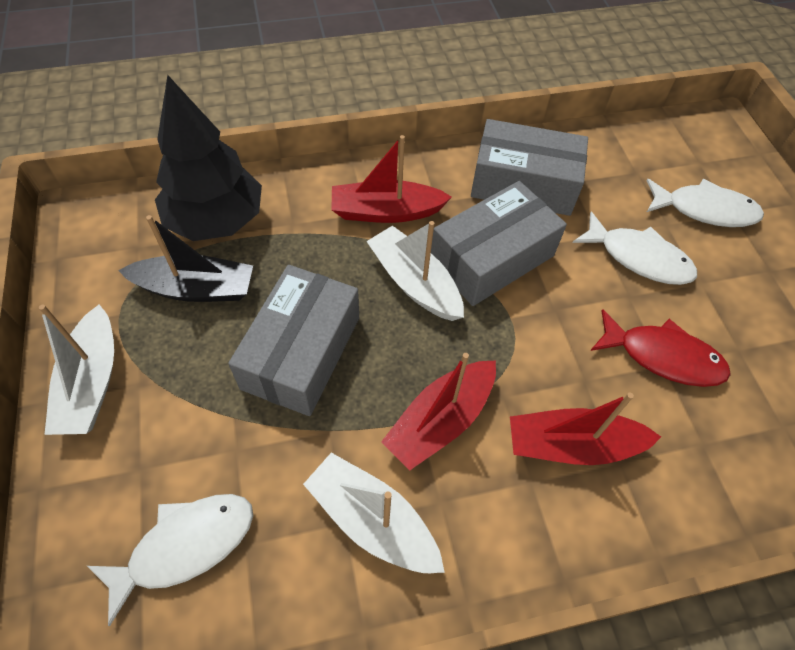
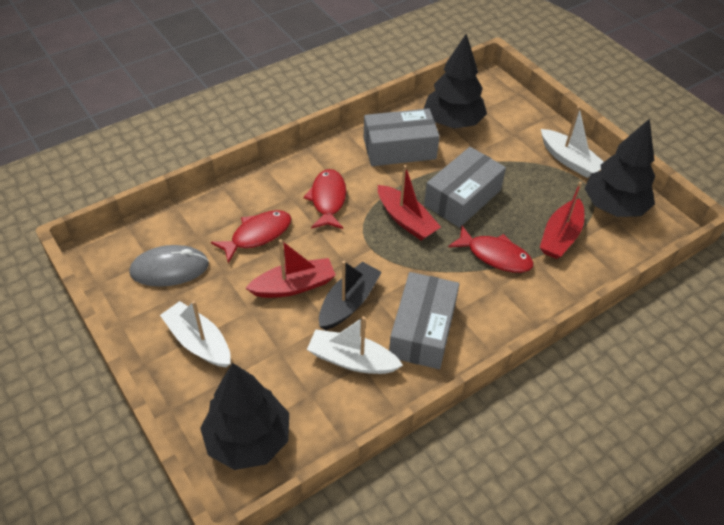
black tree: 1 -> 3
grey mouse: 0 -> 1
red fish: 1 -> 3
white fish: 3 -> 0

